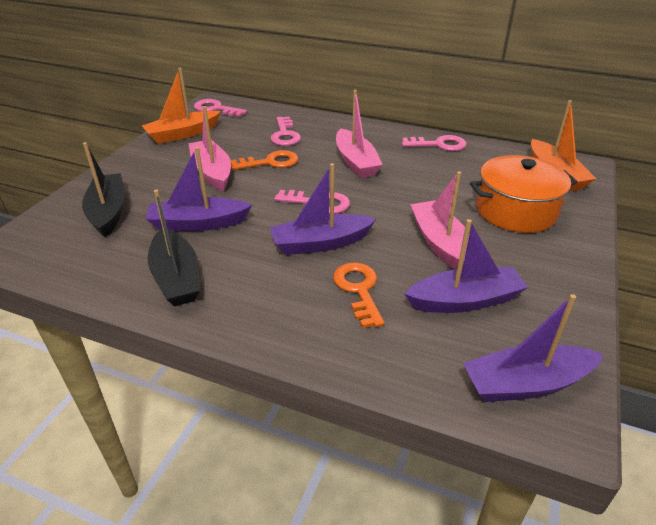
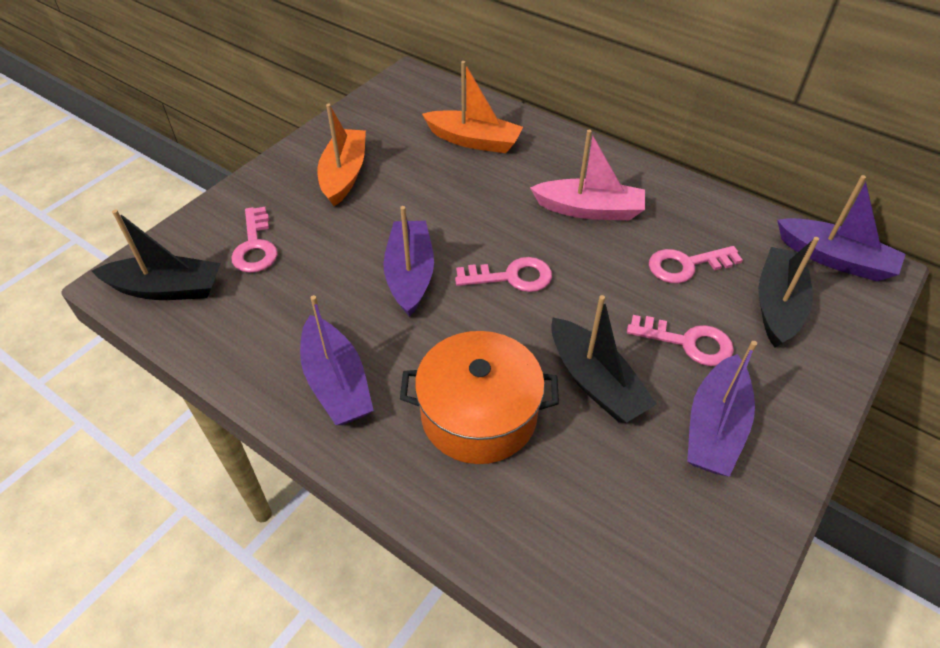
black boat: 2 -> 3
orange key: 2 -> 0
pink boat: 3 -> 1

